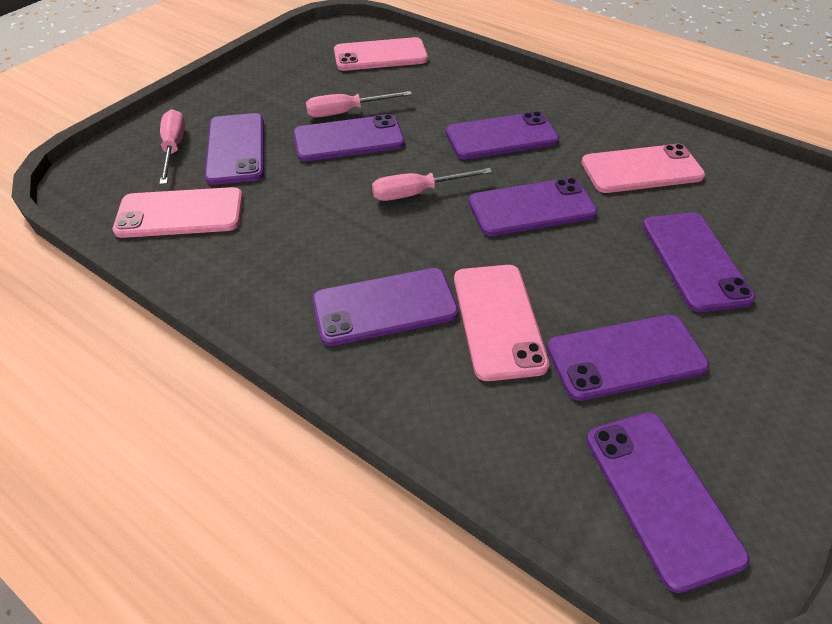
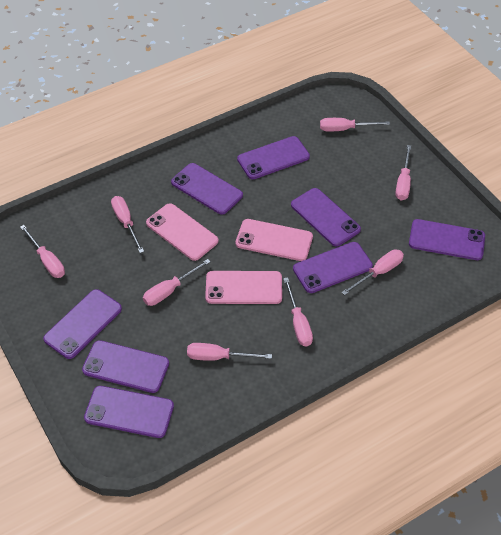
pink phone: 4 -> 3
pink screwdriver: 3 -> 8

